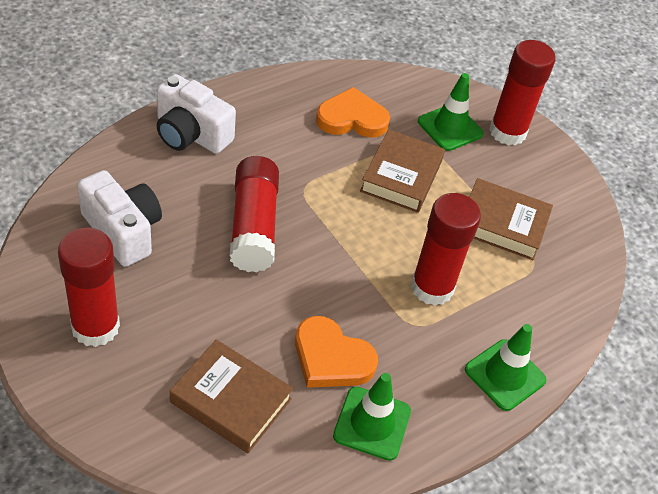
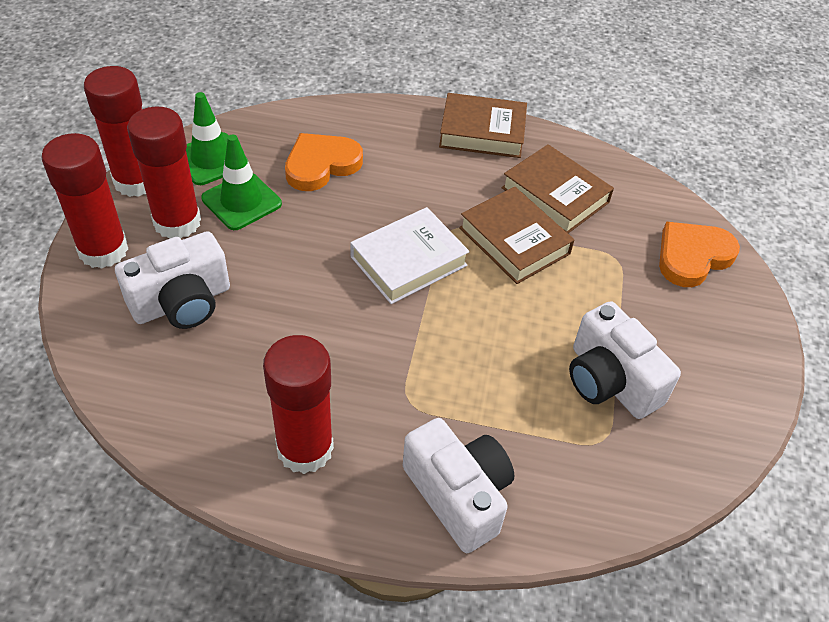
green traffic cone: 3 -> 2
white book: 0 -> 1
white camera: 2 -> 3

